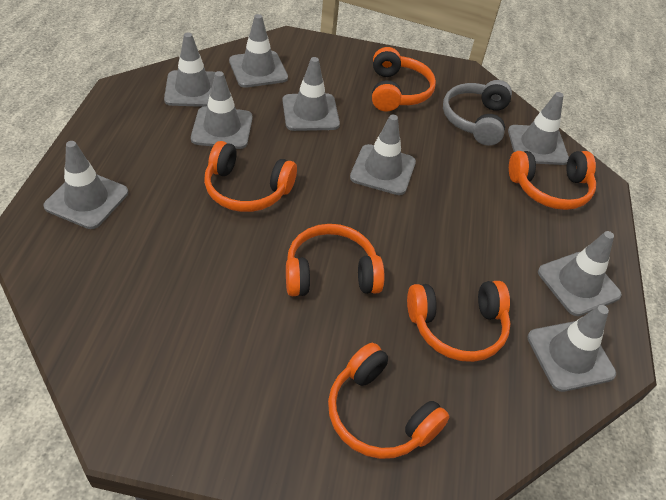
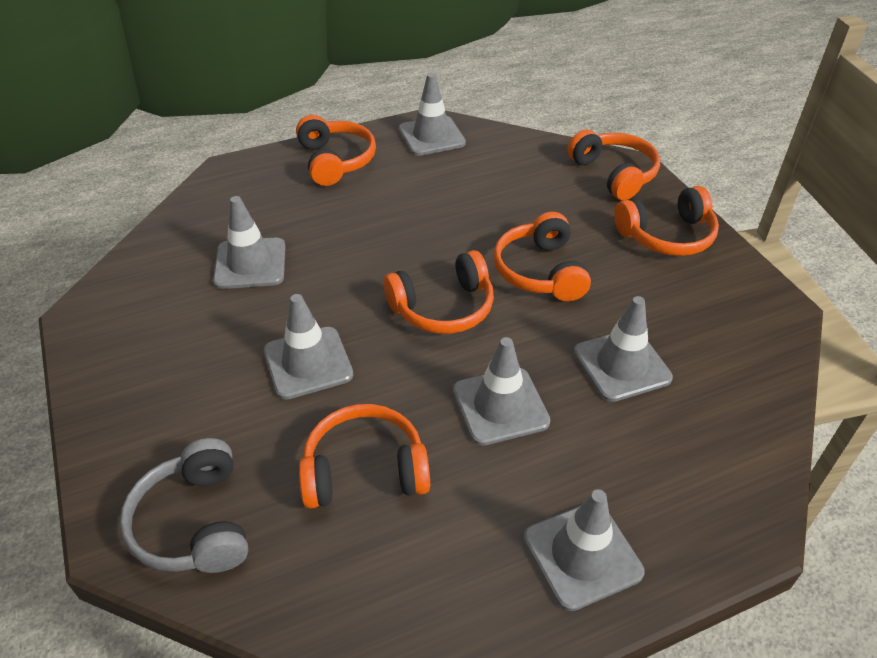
grey traffic cone: 9 -> 6

